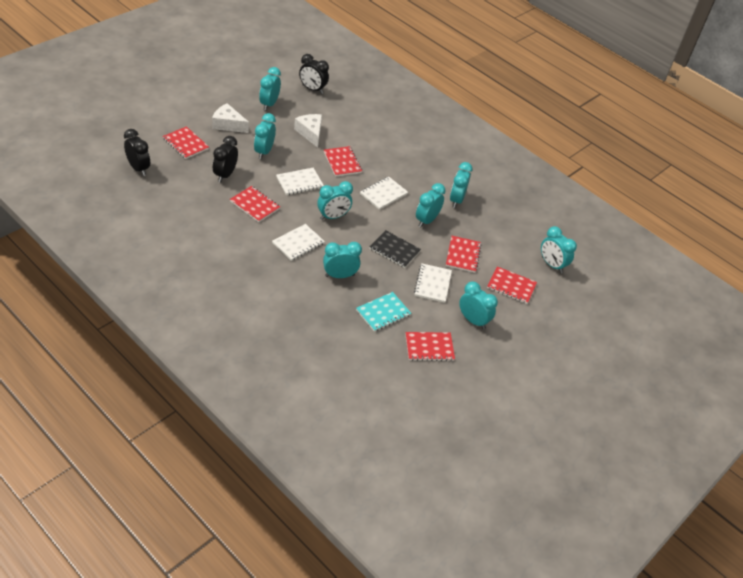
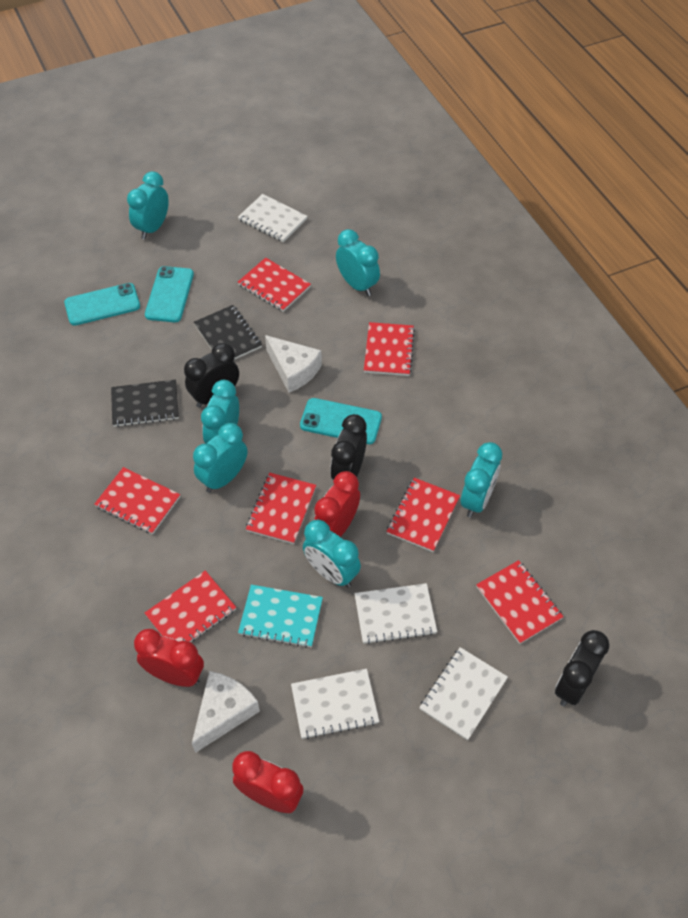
black notebook: 1 -> 2
red clock: 0 -> 3
red notebook: 6 -> 7
turquoise clock: 8 -> 6
turquoise phone: 0 -> 3

